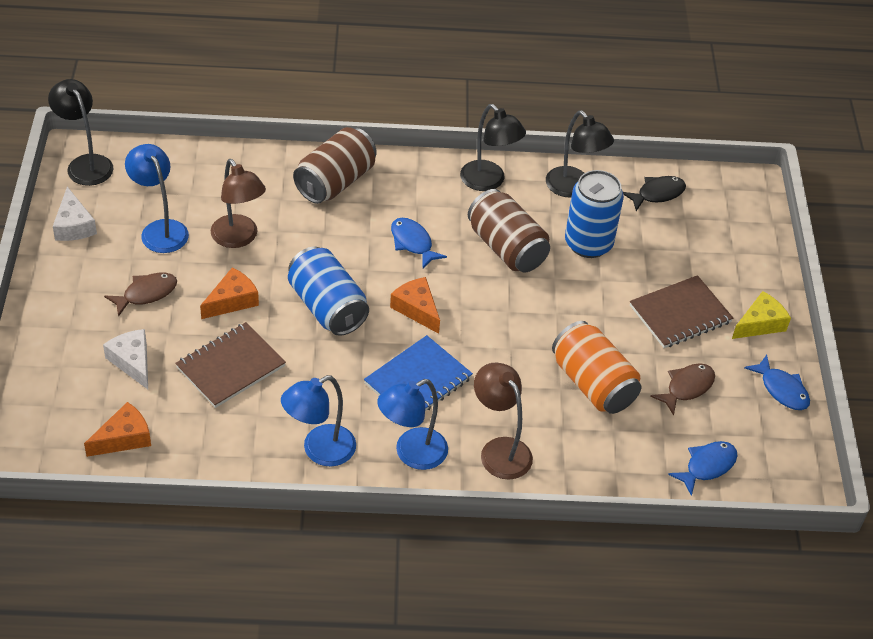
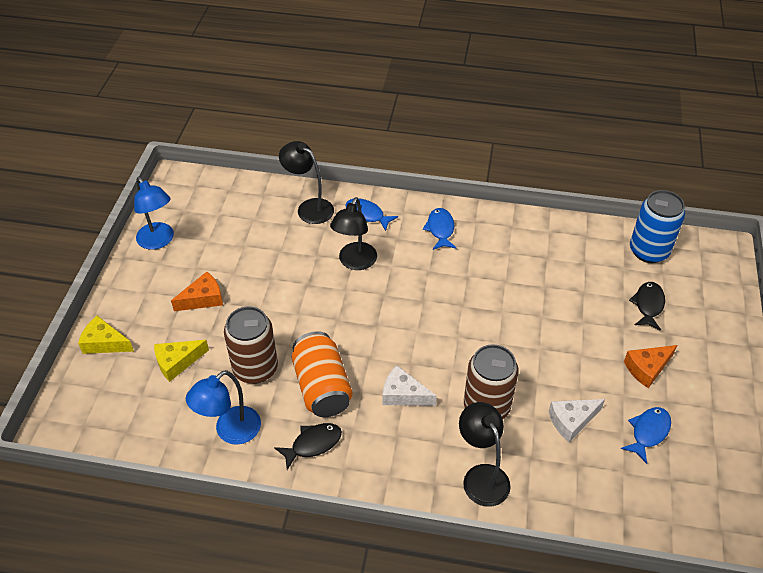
black fish: 1 -> 2
blue can: 2 -> 1
blue lamp: 3 -> 2
blue notebook: 1 -> 0
brown fish: 2 -> 0
brown lamp: 2 -> 0
brown notebook: 2 -> 0
orange cheese: 3 -> 2
yellow cheese: 1 -> 2

